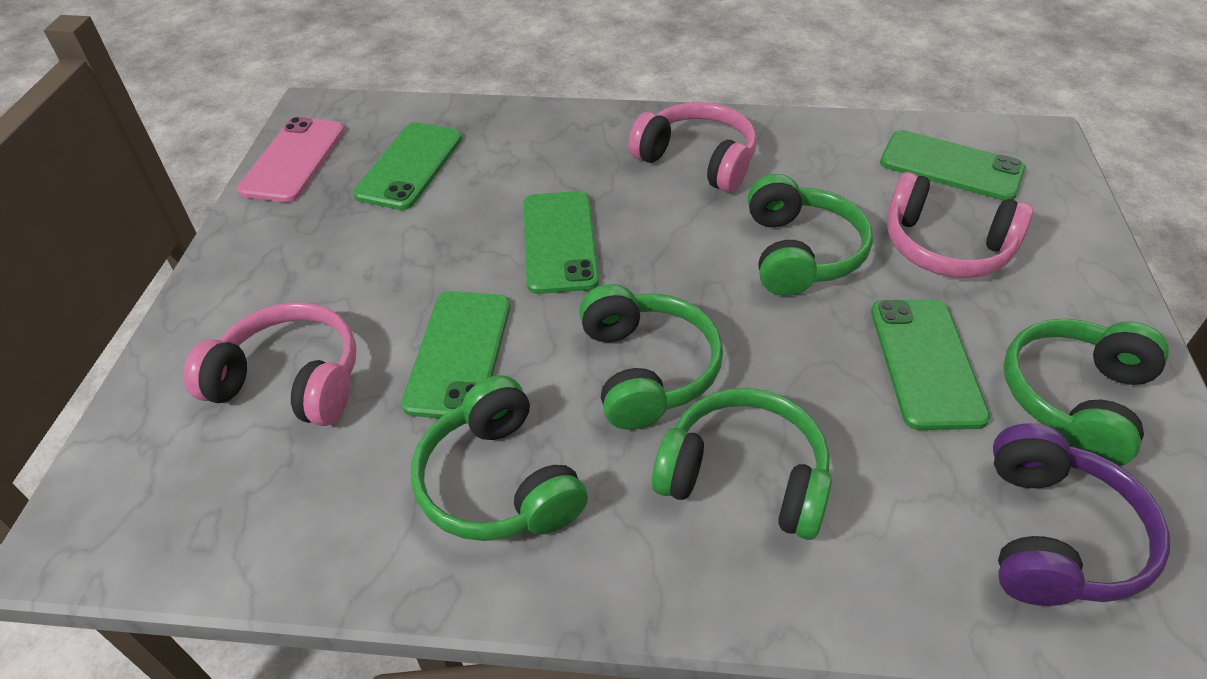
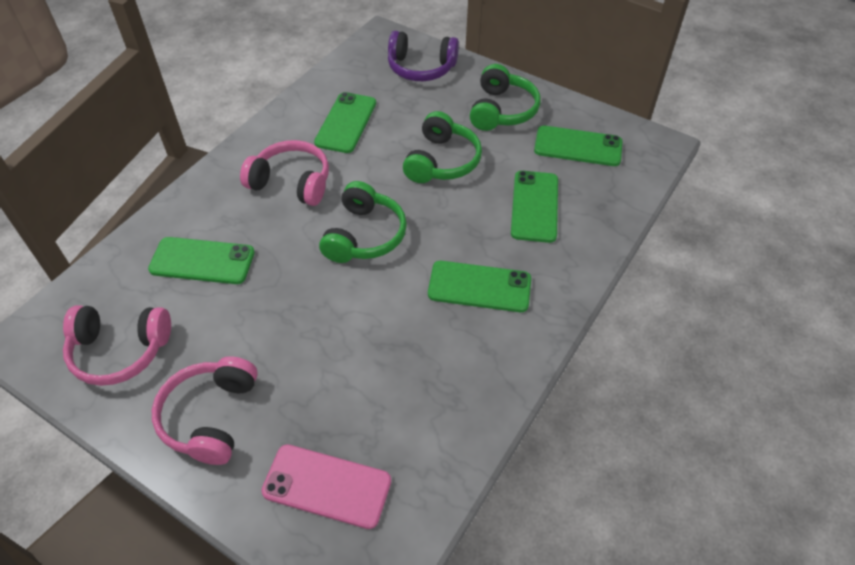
green headphones: 5 -> 3

